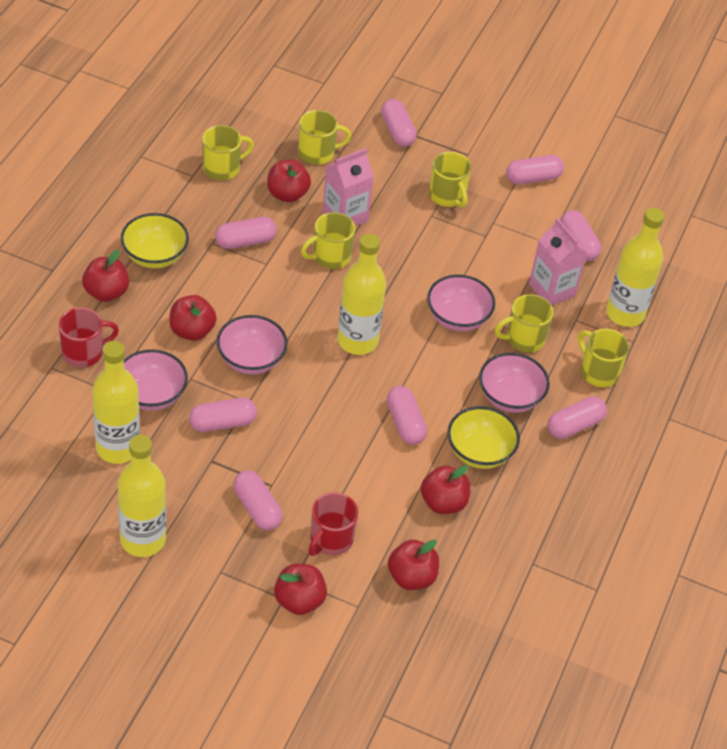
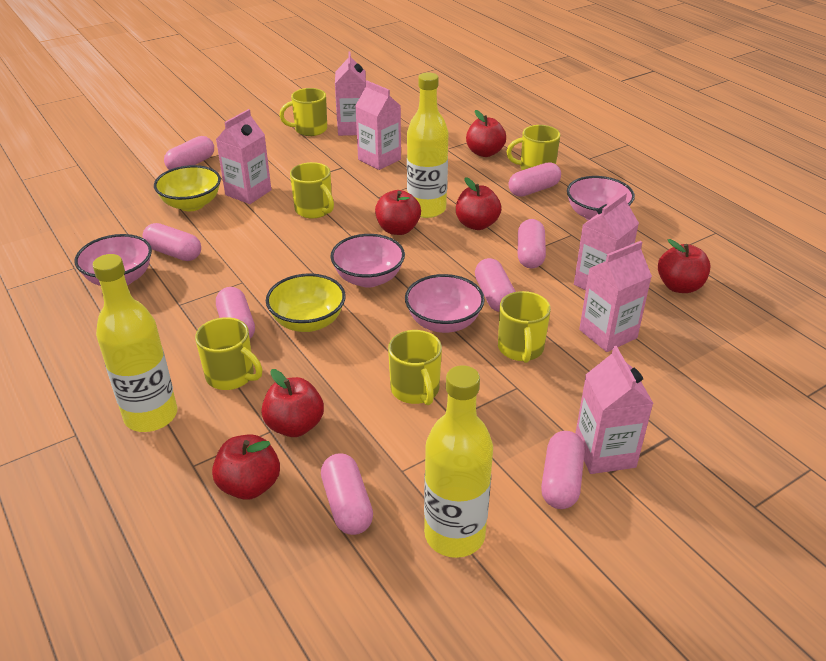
pink carton: 2 -> 6
red mug: 2 -> 0
yellow bottle: 4 -> 3

